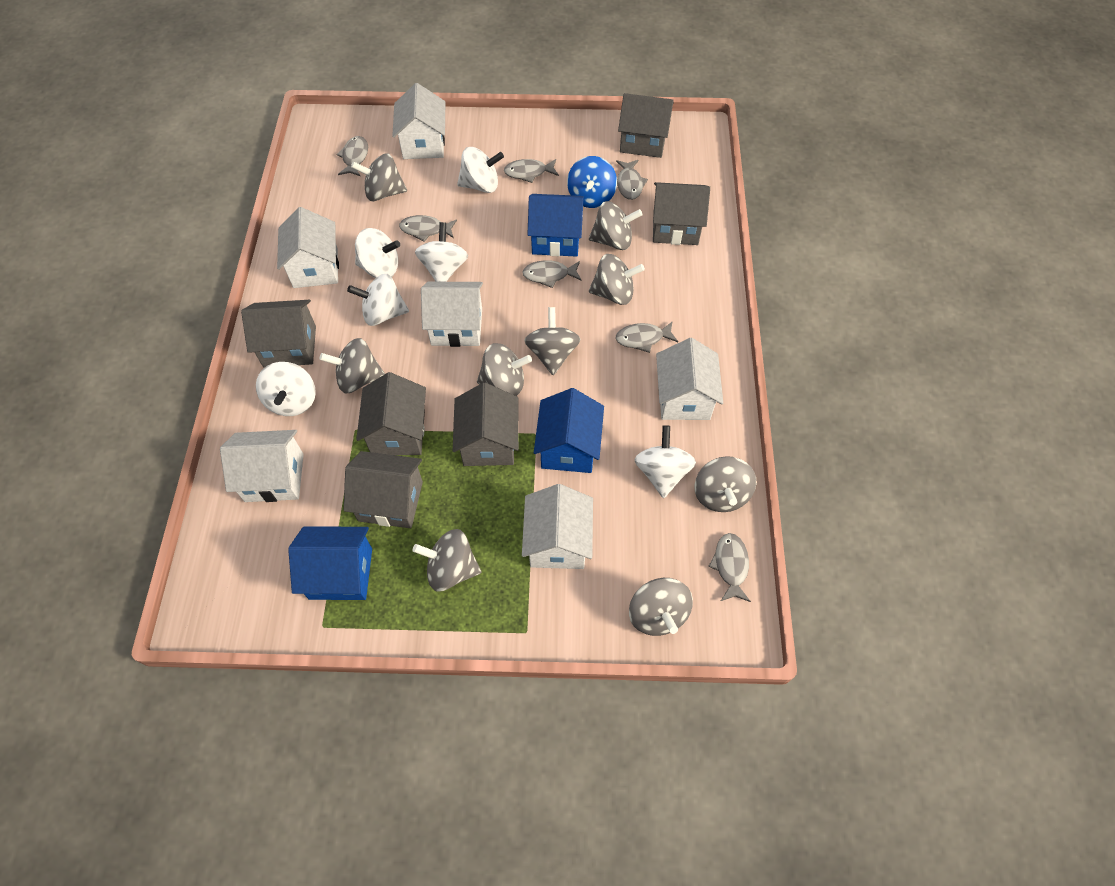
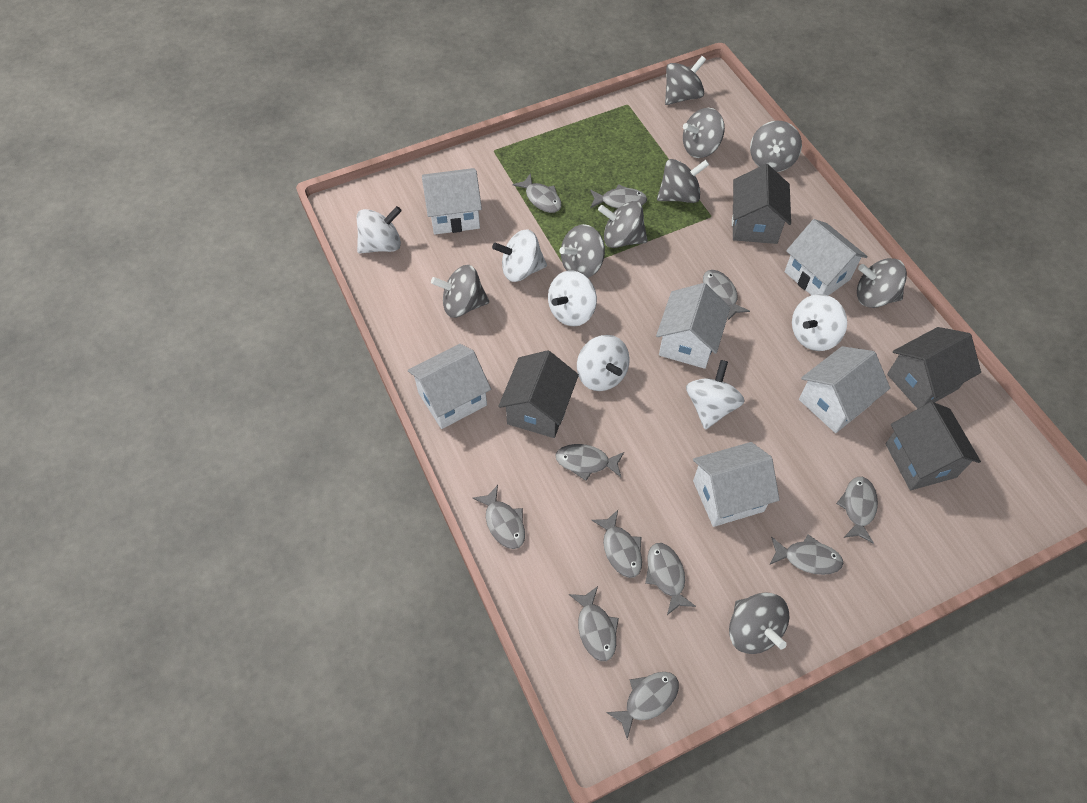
blue house: 3 -> 0
blue spinning top: 1 -> 0
grey fish: 7 -> 11
grey house: 6 -> 4

